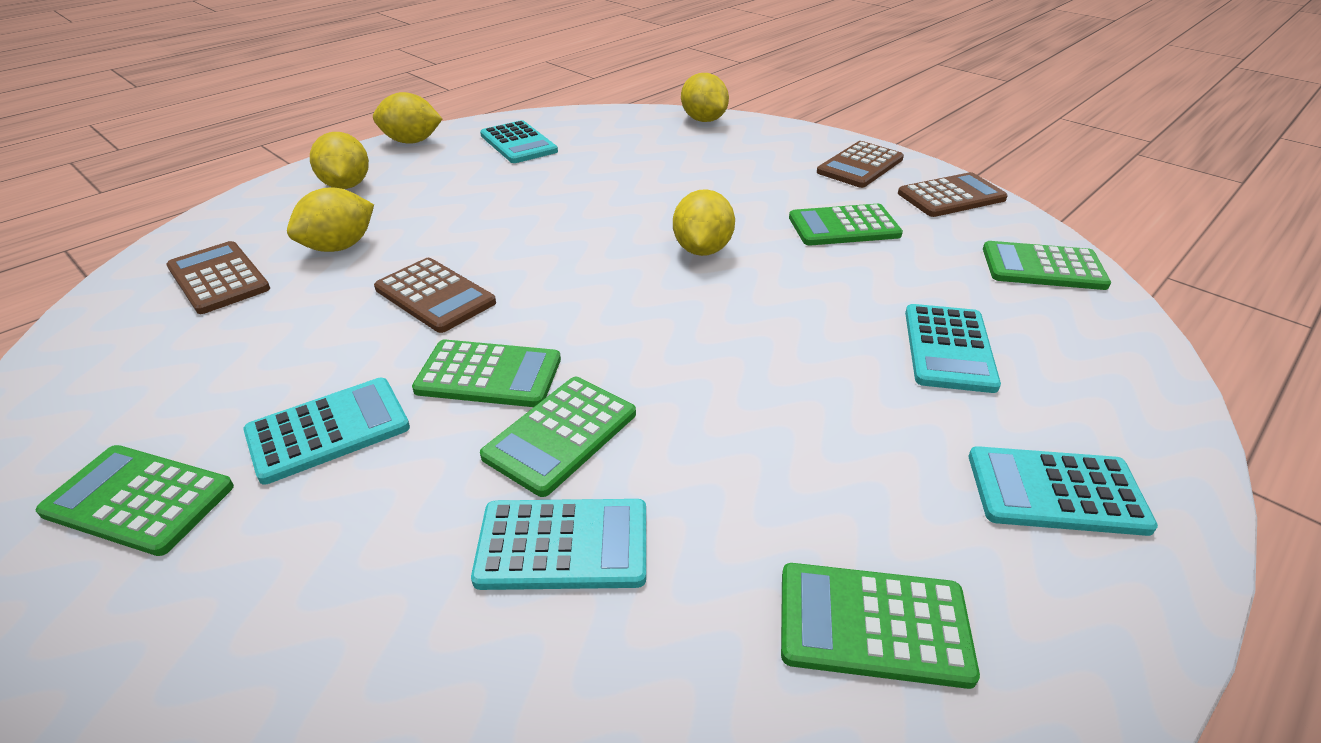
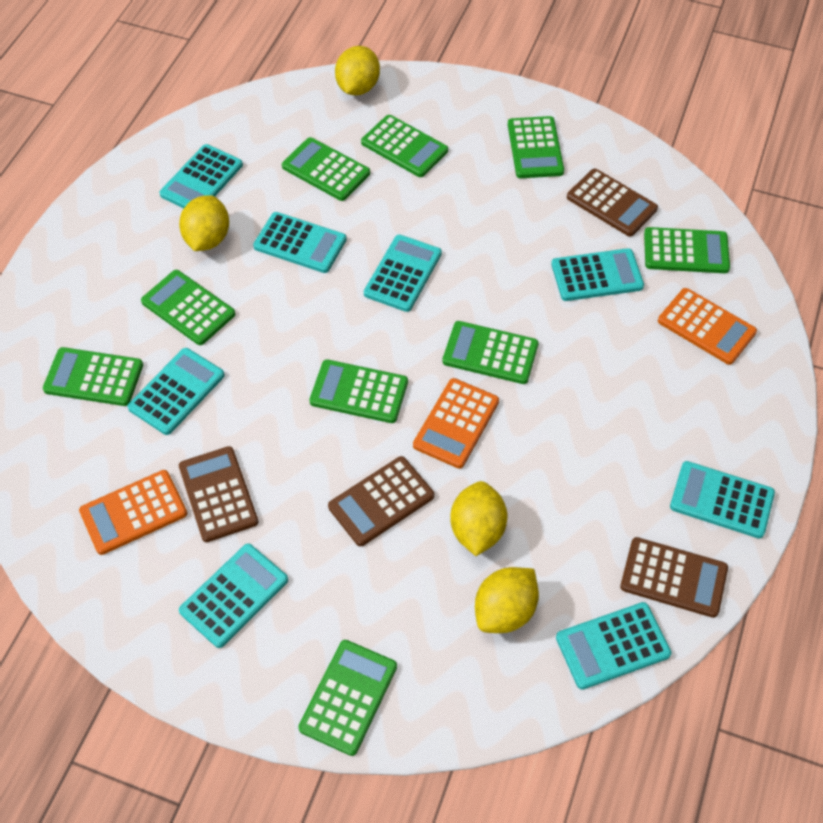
green calculator: 6 -> 9
orange calculator: 0 -> 3
turquoise calculator: 5 -> 8
yellow lemon: 5 -> 4

